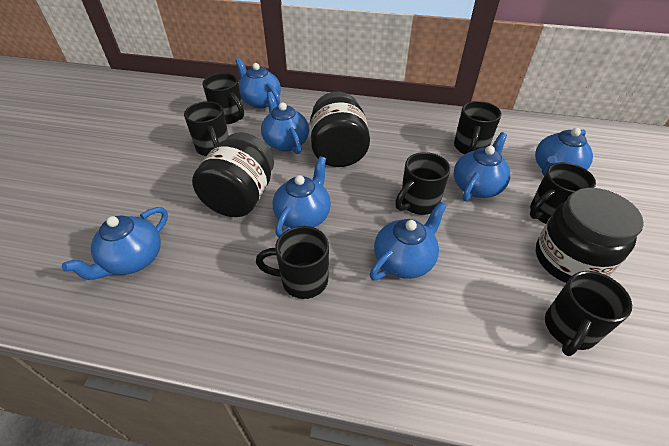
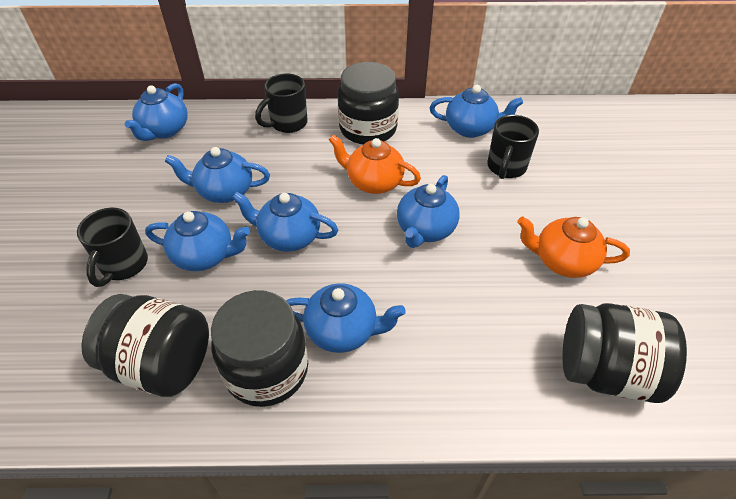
black jar: 3 -> 4
black mug: 7 -> 3
orange teapot: 0 -> 2

